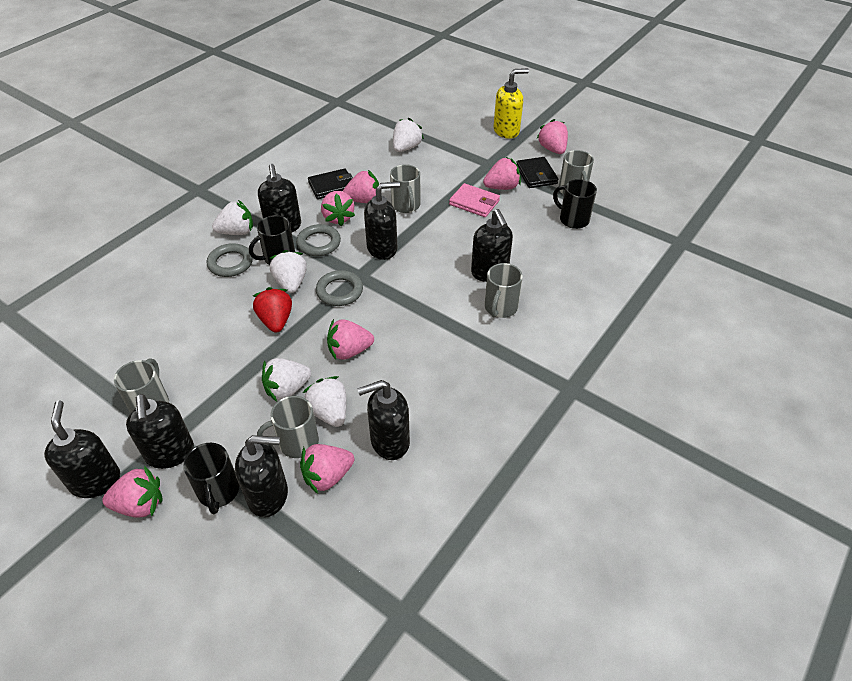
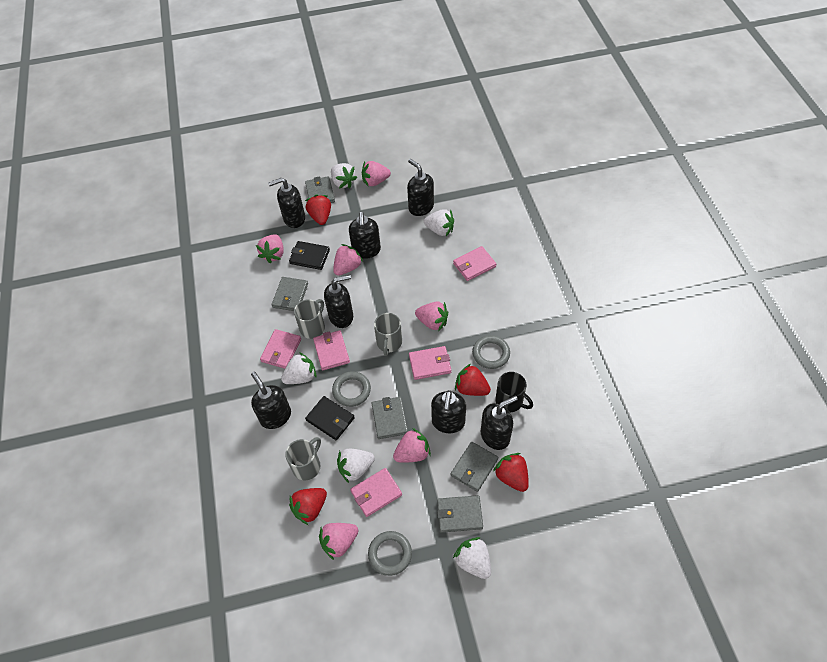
black mug: 3 -> 1
grey mug: 5 -> 3
grey wallet: 0 -> 5
pink strawberry: 7 -> 6
pink wallet: 1 -> 5
red strawberry: 1 -> 4
yellow soap dispenser: 1 -> 0

